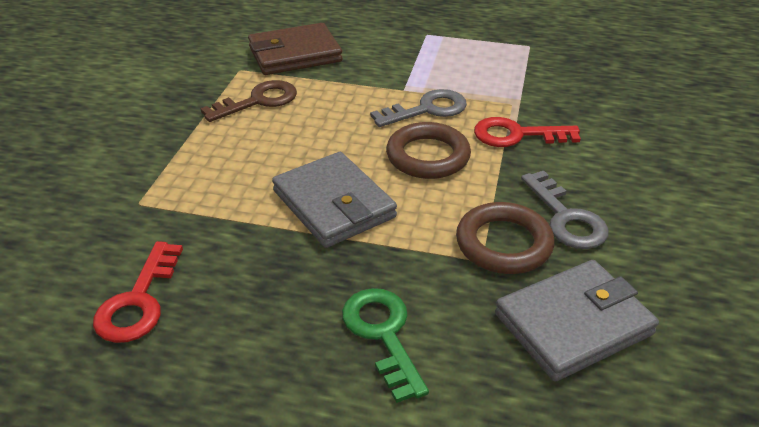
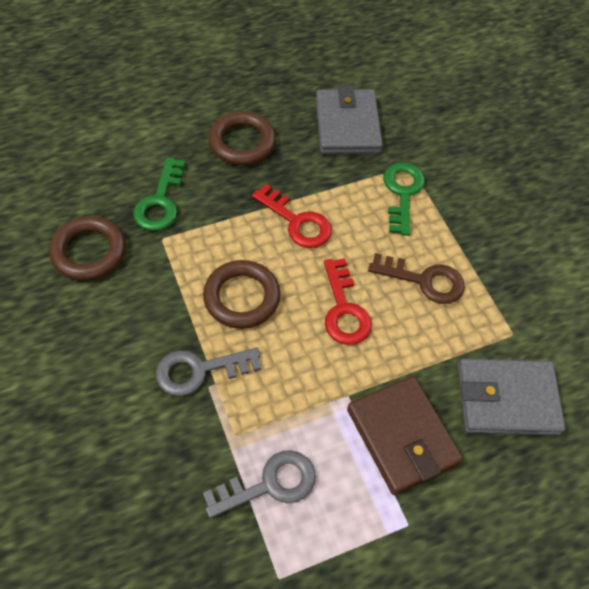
brown ring: 2 -> 3
green key: 1 -> 2

